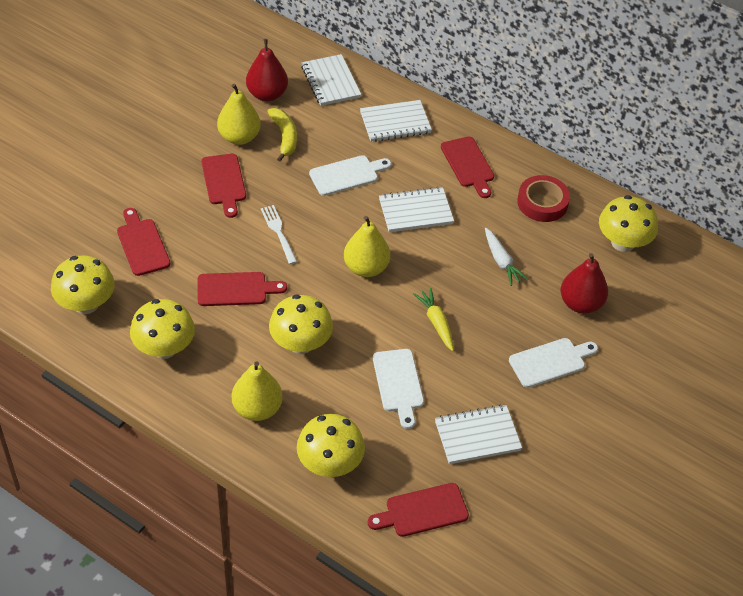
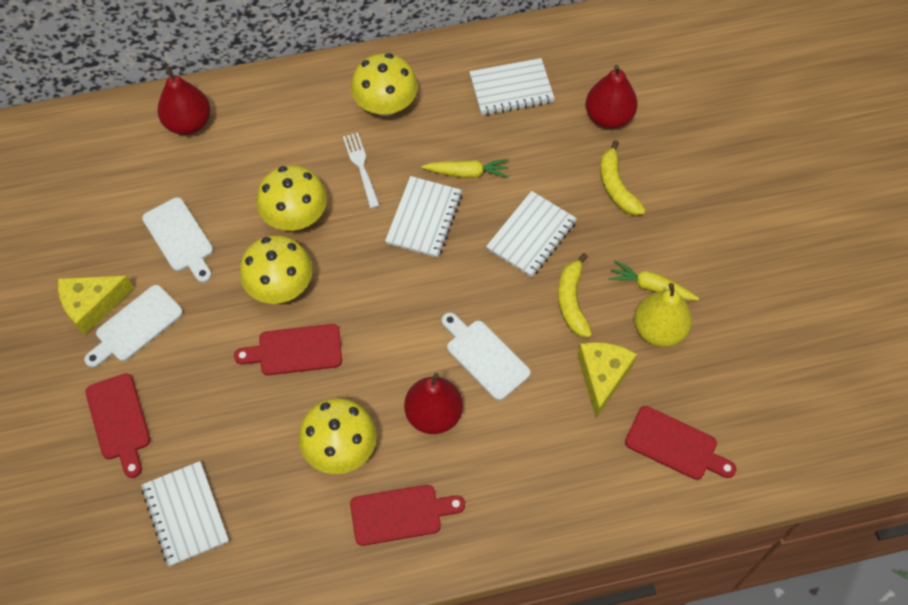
red cutting board: 5 -> 4
red pear: 2 -> 3
red tape: 1 -> 0
white carrot: 1 -> 0
yellow banana: 1 -> 2
yellow carrot: 1 -> 2
yellow cheese: 0 -> 2
yellow mushroom: 5 -> 4
yellow pear: 3 -> 1

